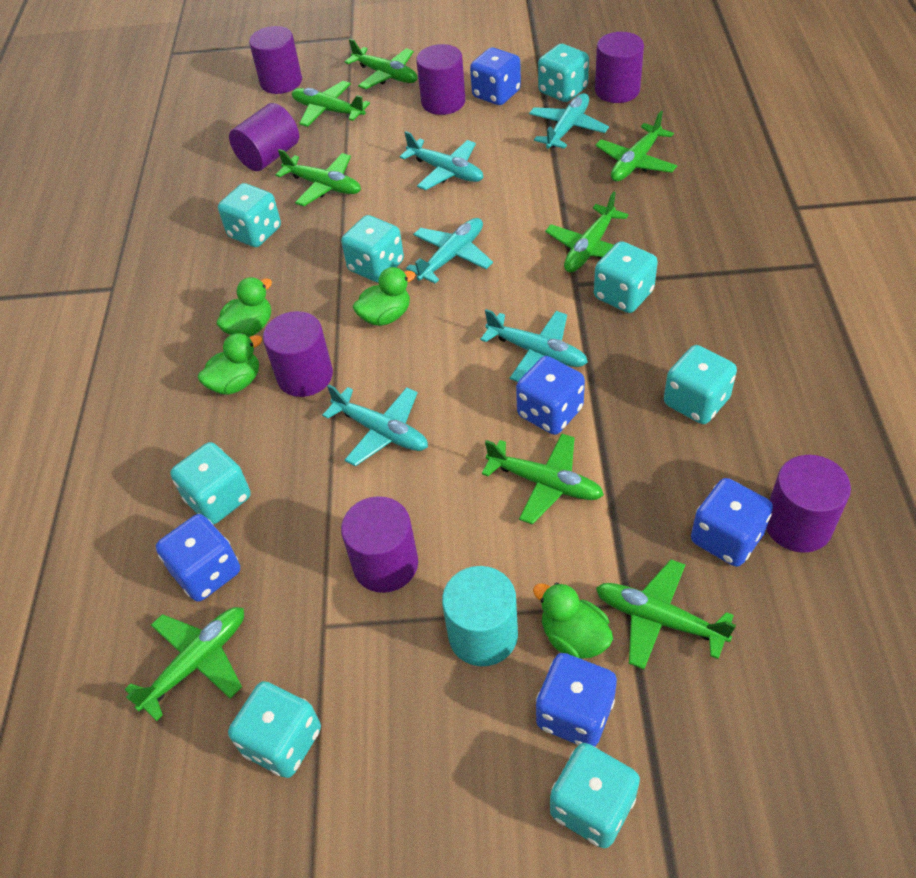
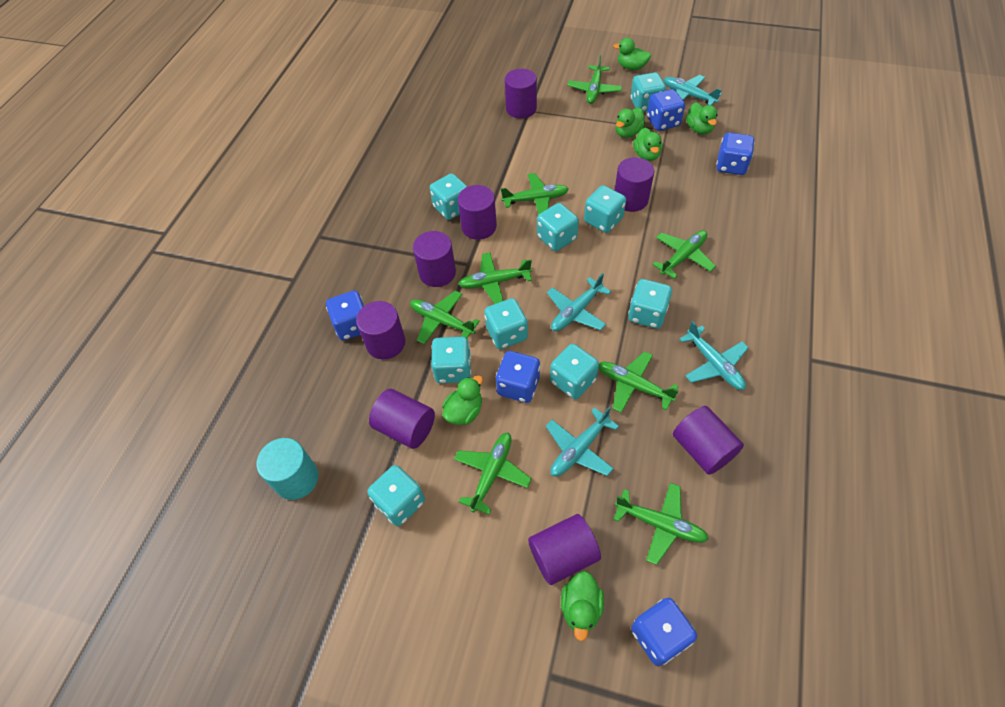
green duck: 4 -> 6
purple cylinder: 7 -> 8
turquoise dice: 8 -> 9
turquoise plane: 5 -> 4

